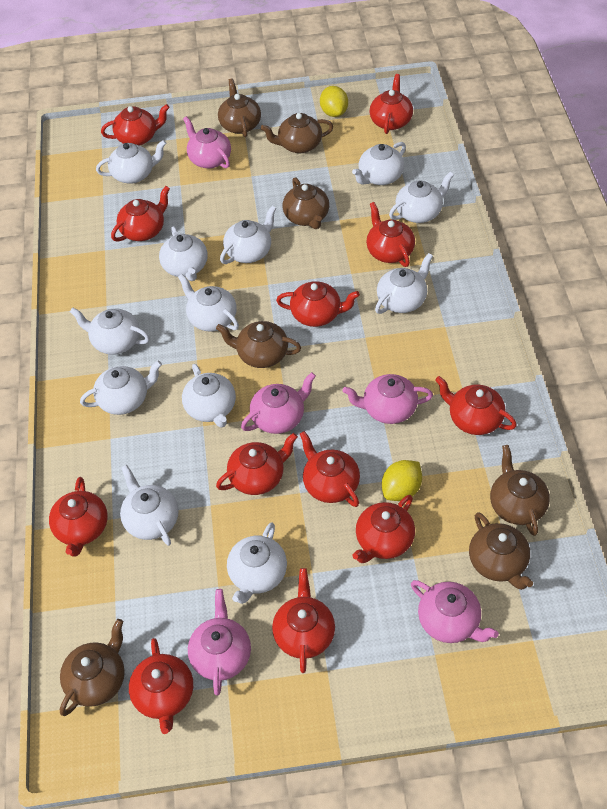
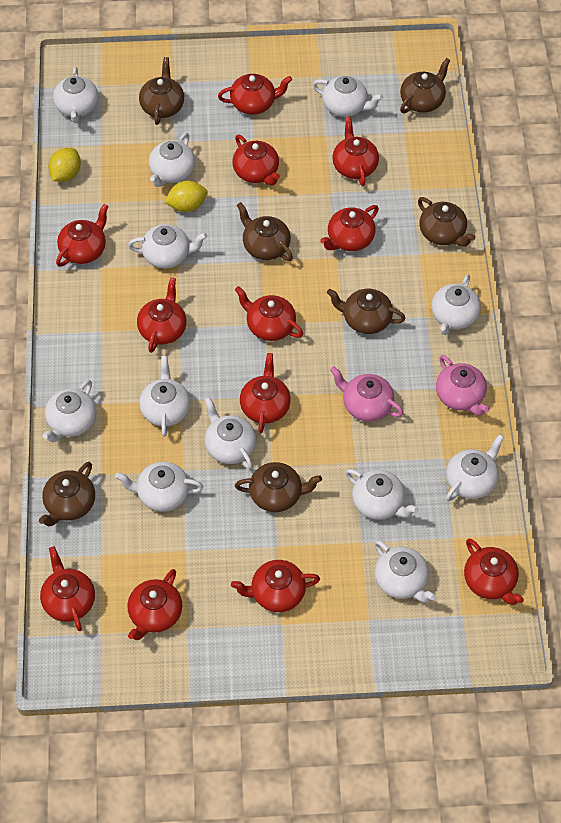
pink teapot: 5 -> 2

